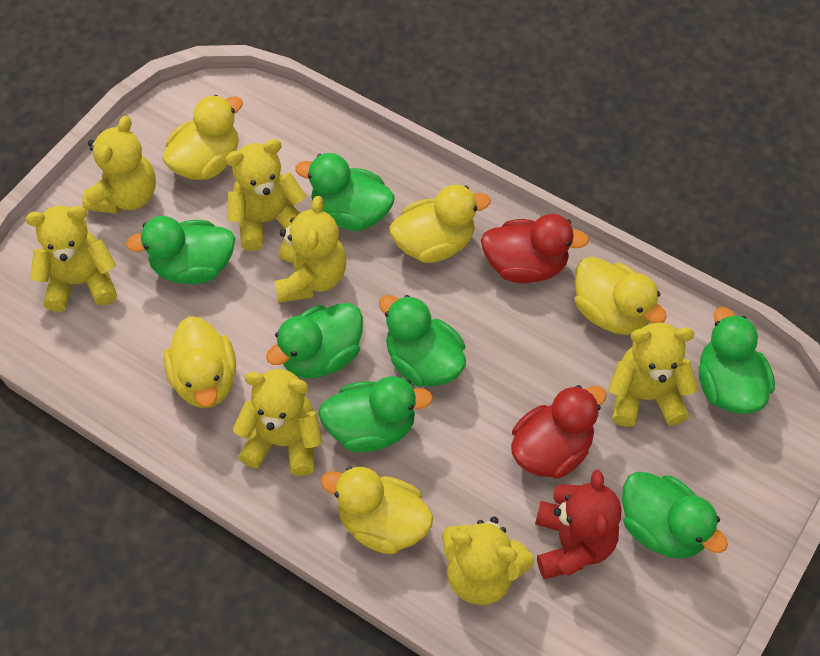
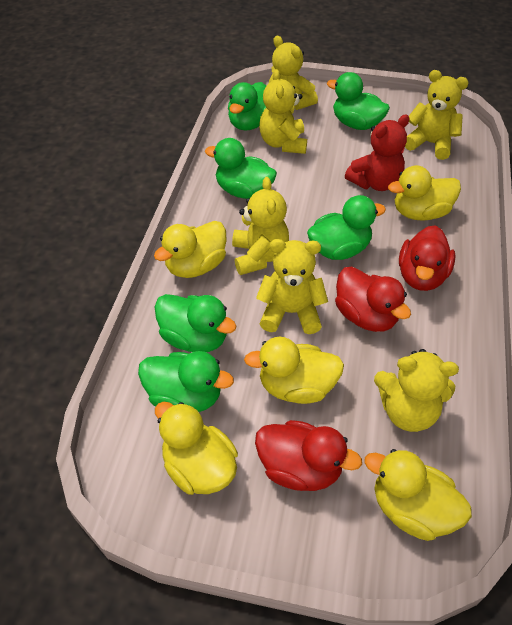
green duck: 7 -> 6
red duck: 2 -> 3
yellow teddy bear: 7 -> 6

